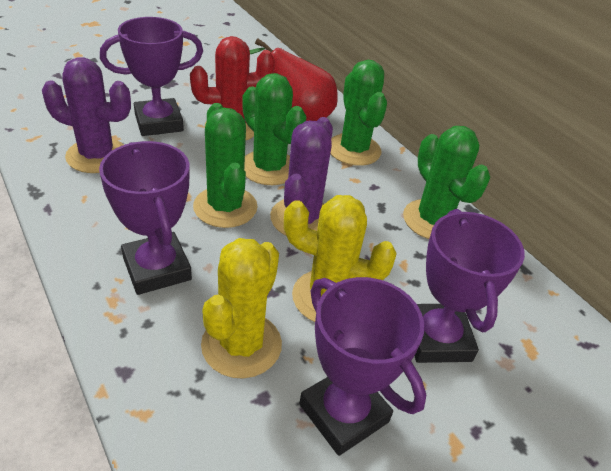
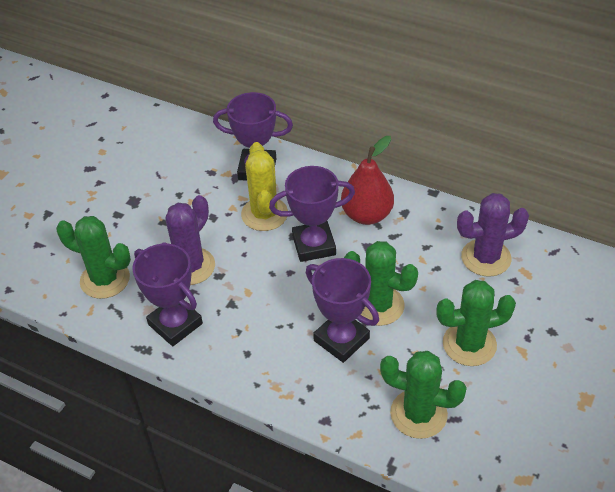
red cactus: 1 -> 0
yellow cactus: 2 -> 1

